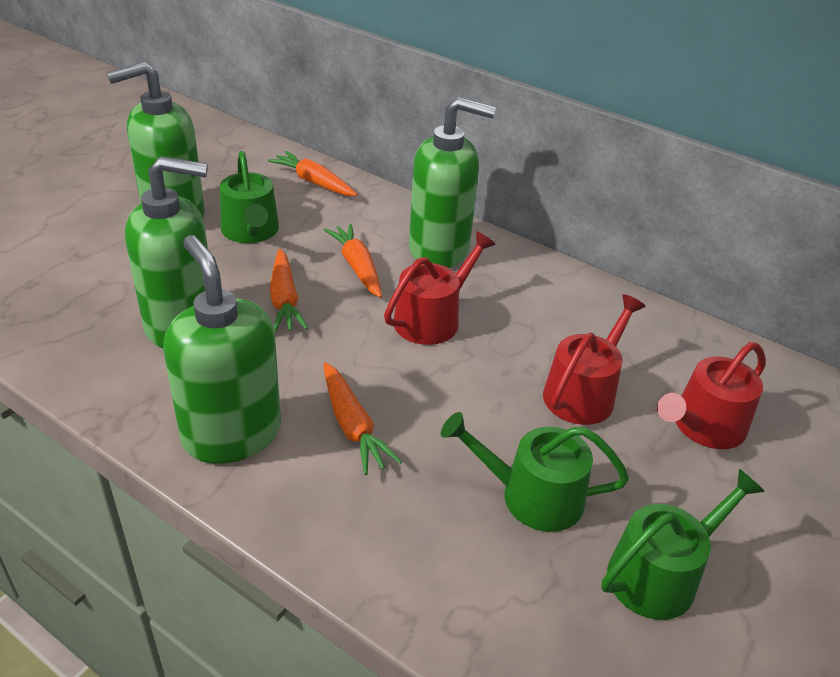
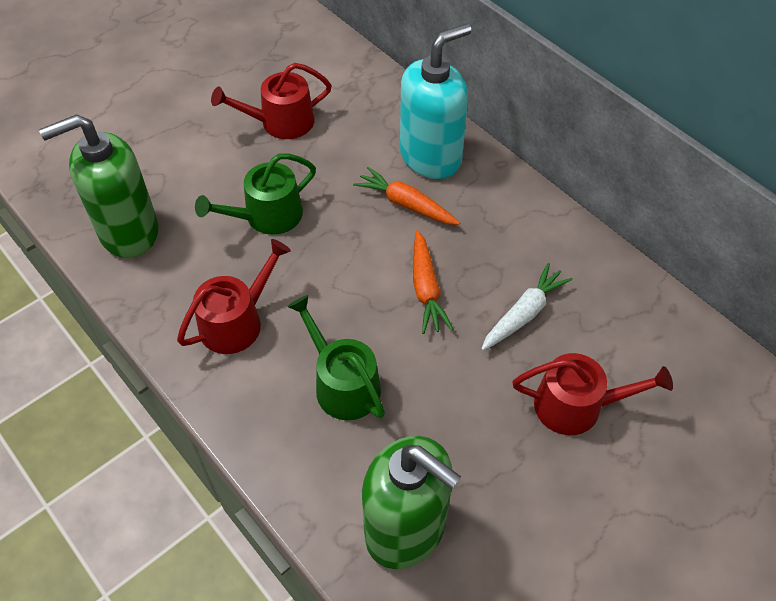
green soap dispenser: 4 -> 2
green watering can: 3 -> 2
orange carrot: 4 -> 2
turquoise soap dispenser: 0 -> 1
white carrot: 0 -> 1

